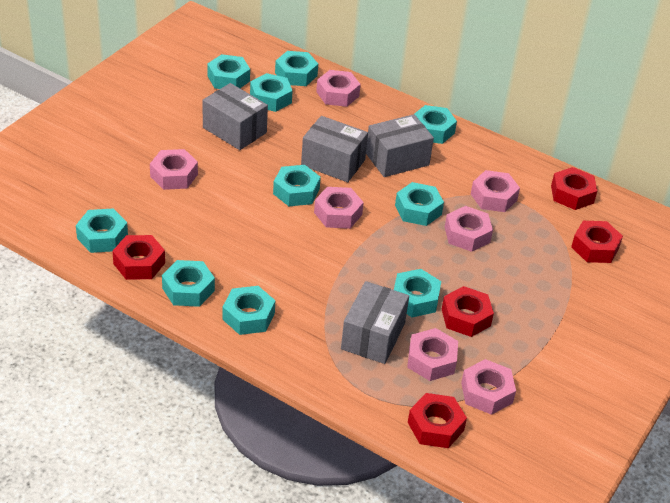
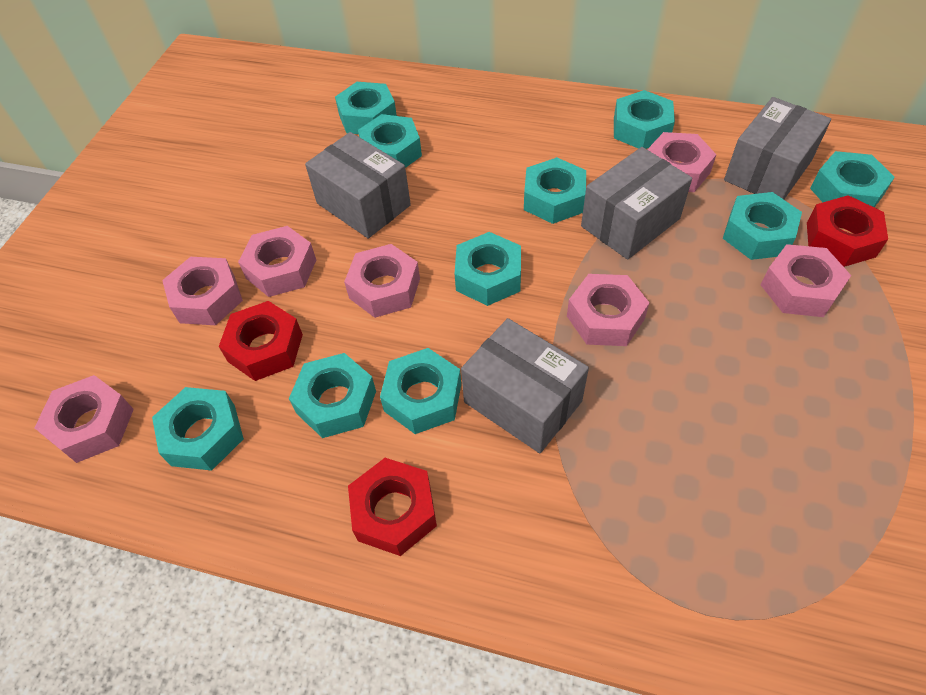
red nut: 5 -> 3

